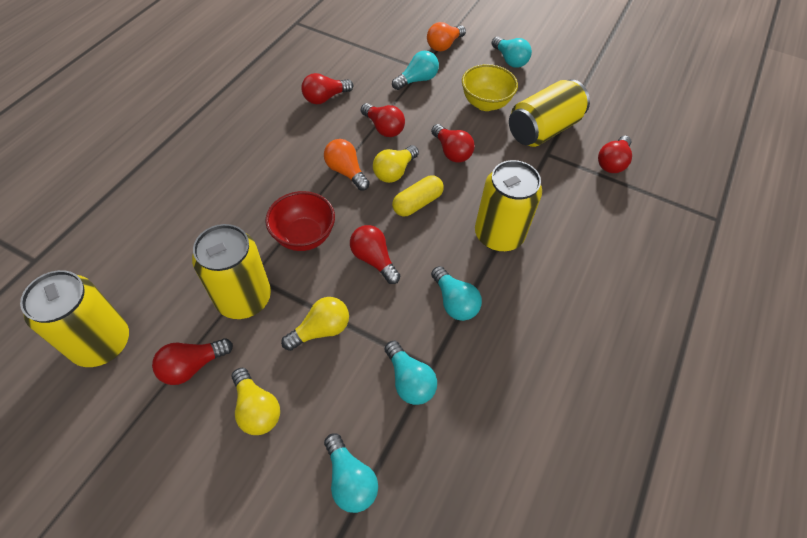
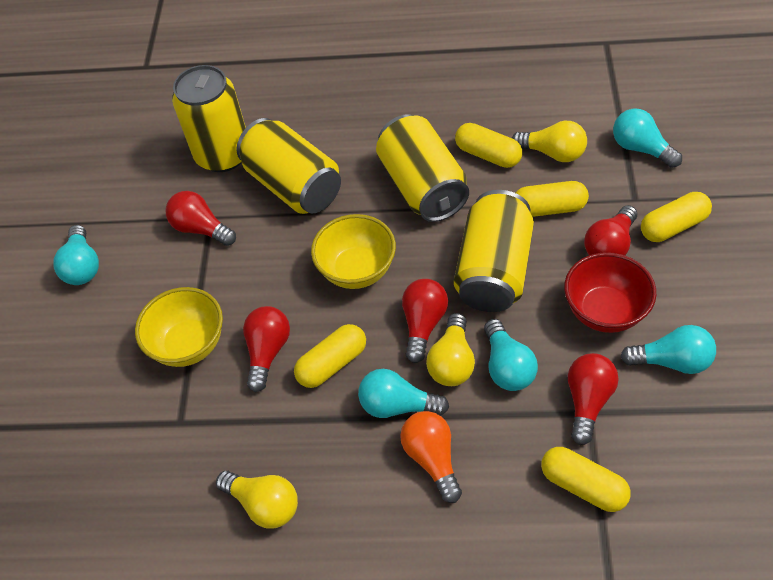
orange light bulb: 2 -> 1
red light bulb: 6 -> 5
yellow bowl: 1 -> 2
yellow capsule: 1 -> 5

